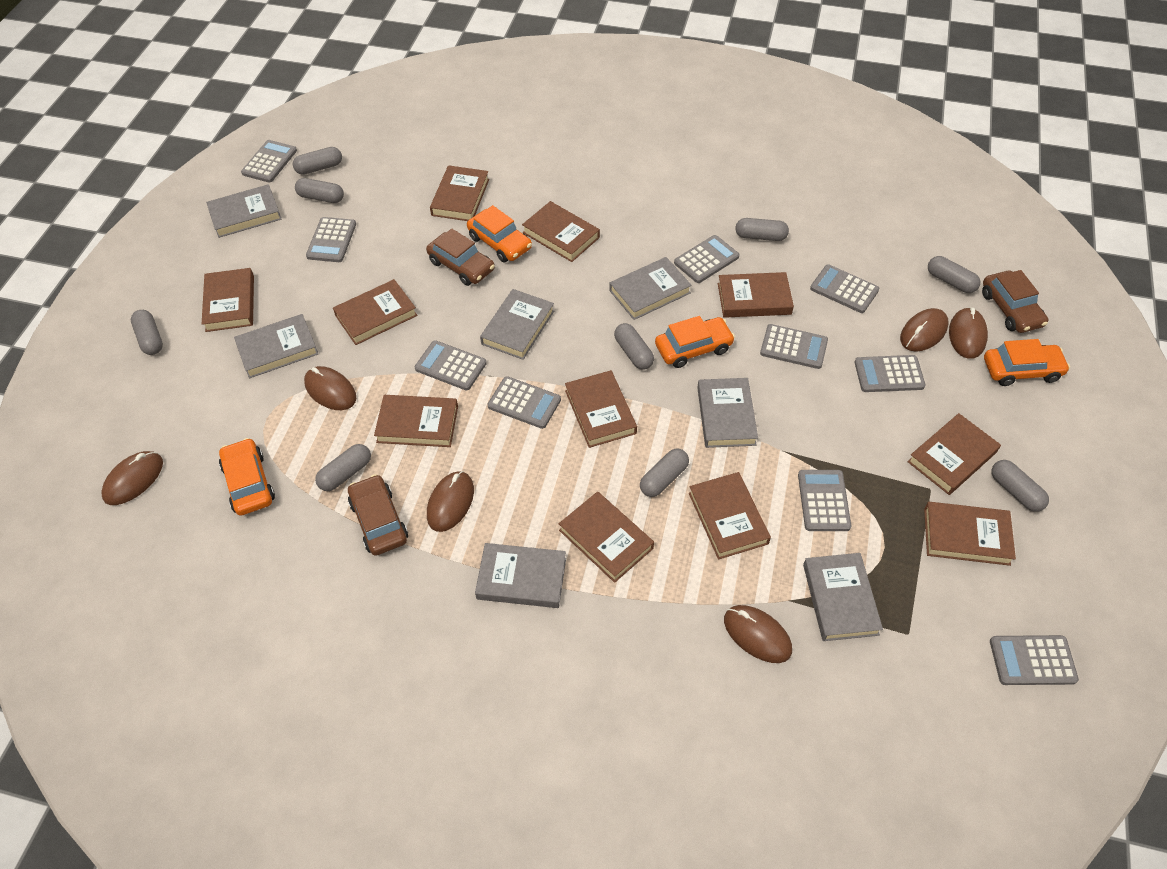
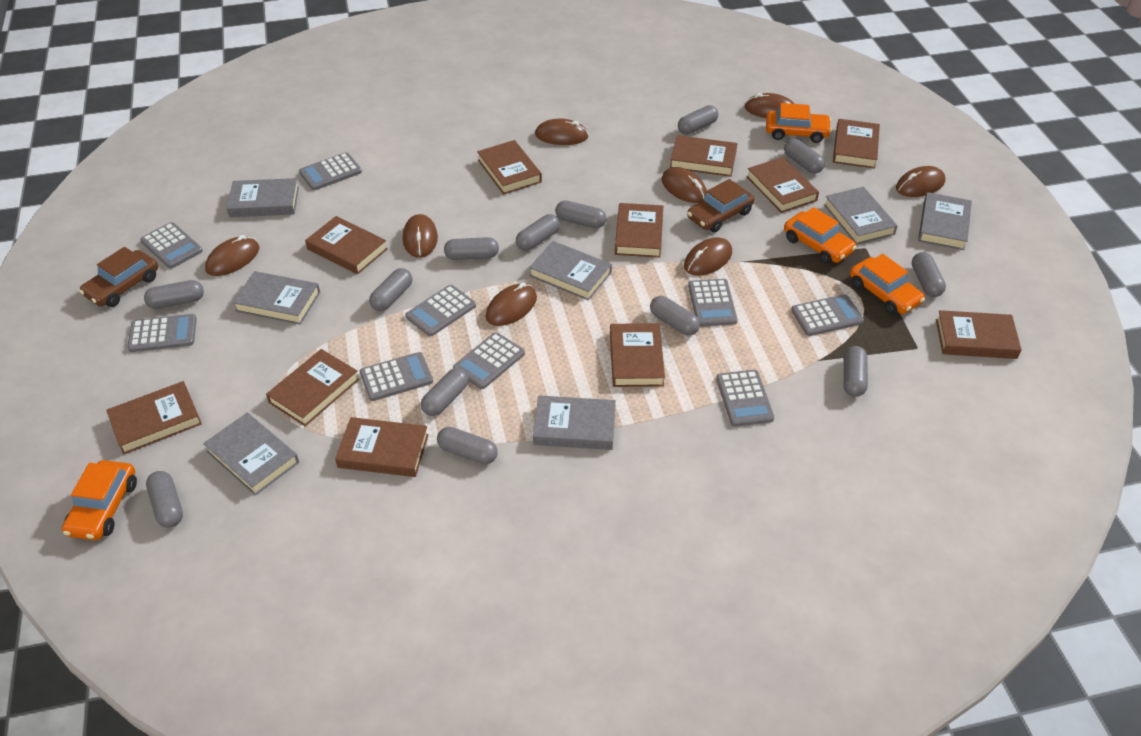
brown car: 3 -> 2
brown mouse: 6 -> 8
grey calculator: 10 -> 9
grey capsule: 9 -> 13

